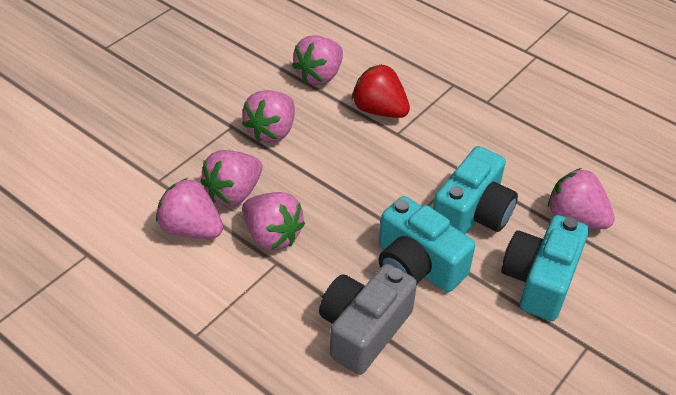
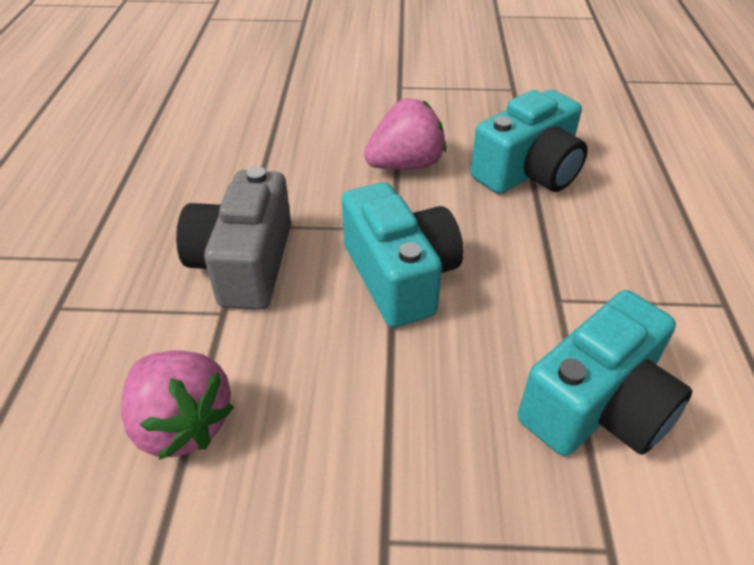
pink strawberry: 6 -> 2
red strawberry: 1 -> 0

